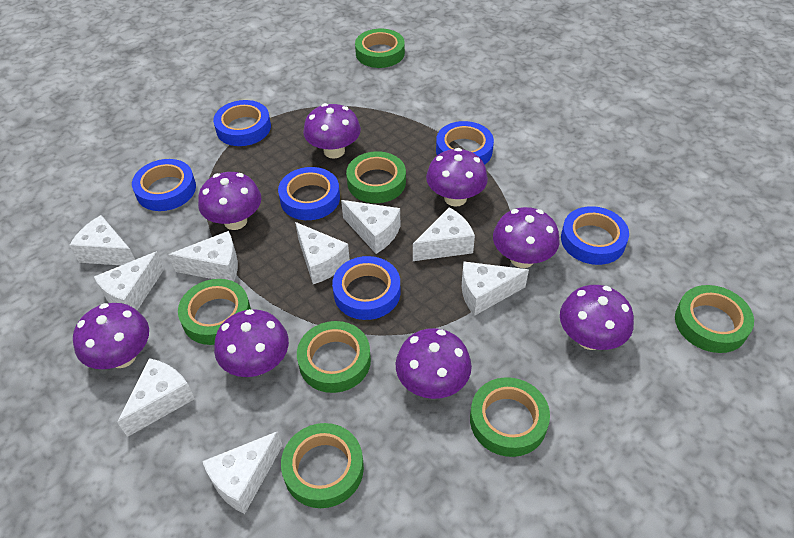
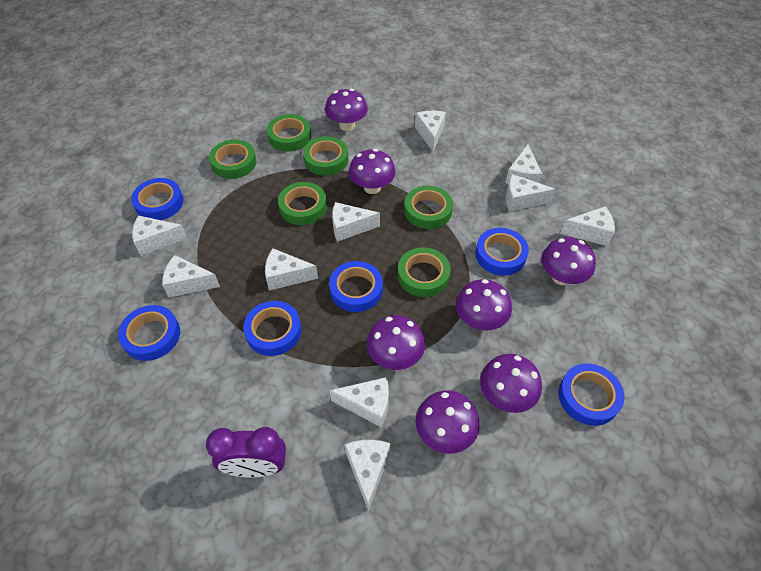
green tape: 7 -> 6
purple clock: 0 -> 1
purple mushroom: 8 -> 7
white cheese: 9 -> 10

